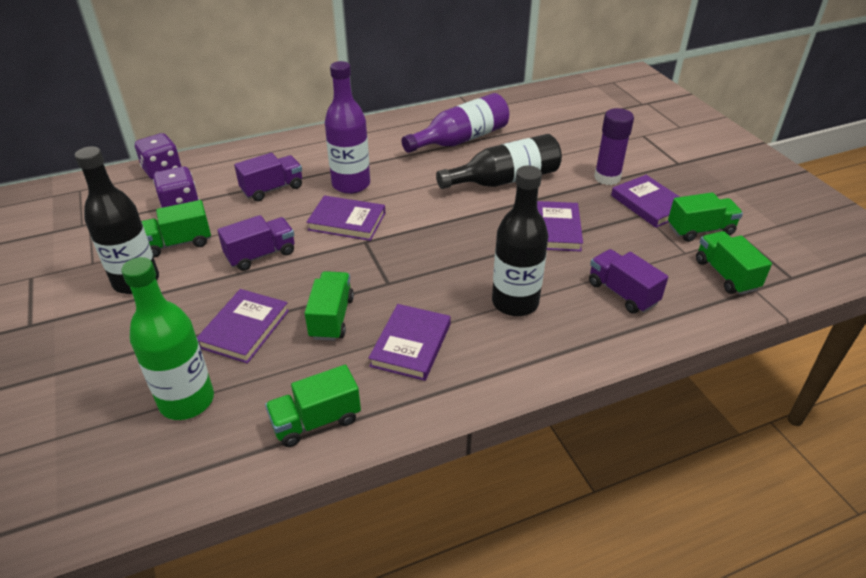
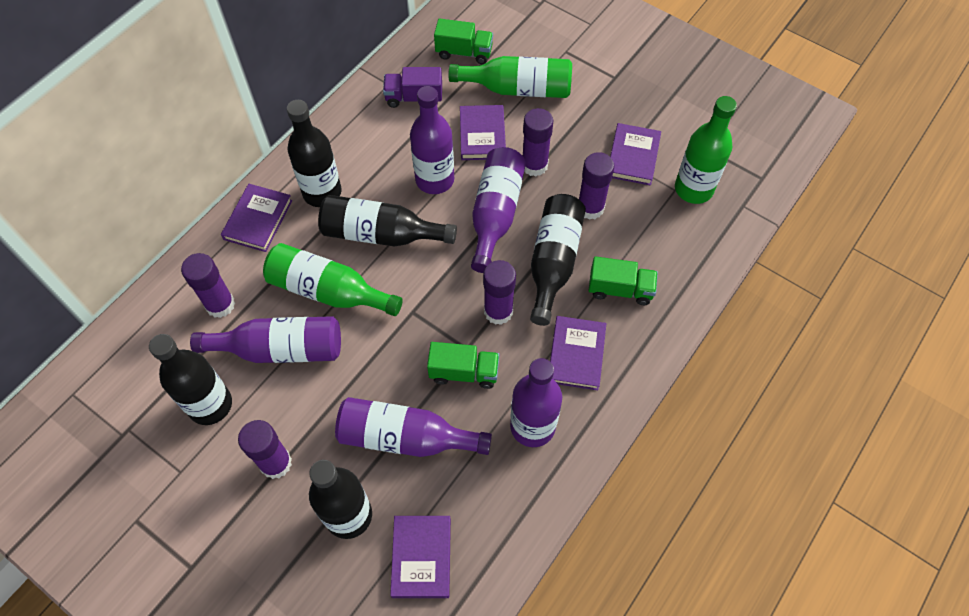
black bottle: 3 -> 5
green bottle: 1 -> 3
green truck: 5 -> 3
purple bottle: 2 -> 5
purple dice: 2 -> 0
purple glue stick: 1 -> 5
purple truck: 3 -> 1

